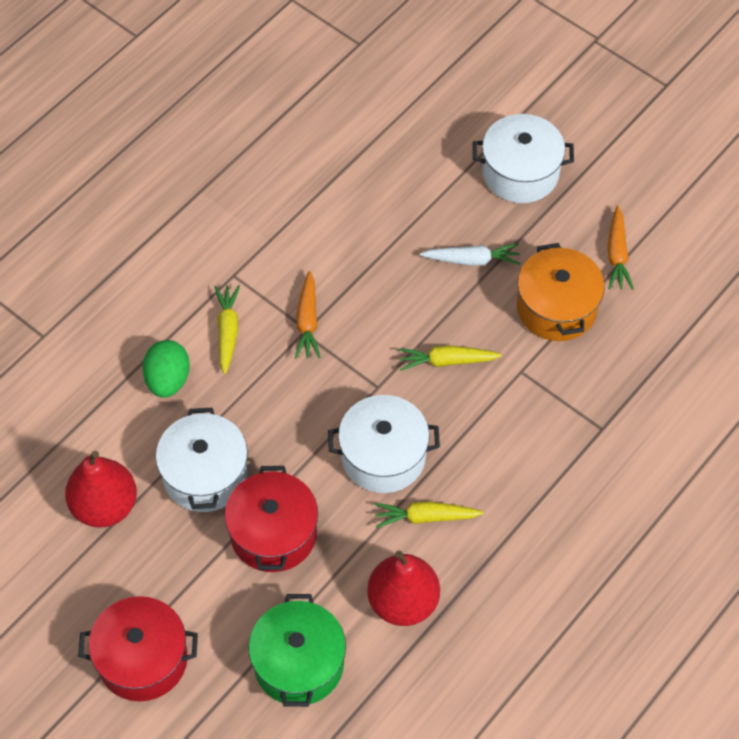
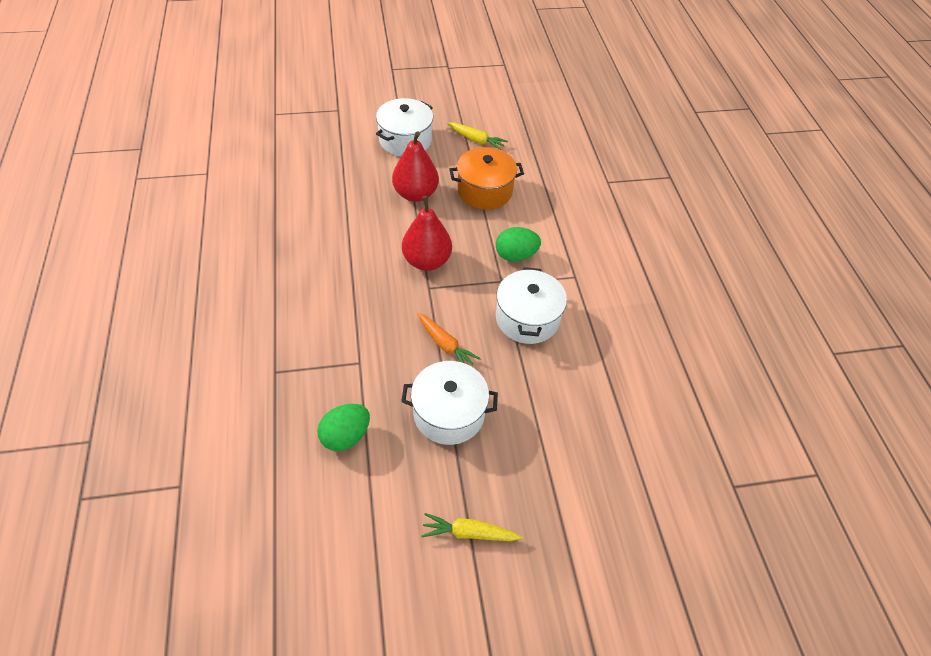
green egg: 1 -> 2
green pot: 1 -> 0
orange carrot: 2 -> 1
red pot: 2 -> 0
white carrot: 1 -> 0
yellow carrot: 3 -> 2

